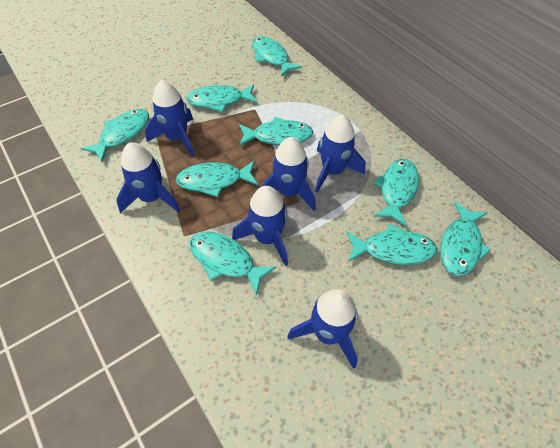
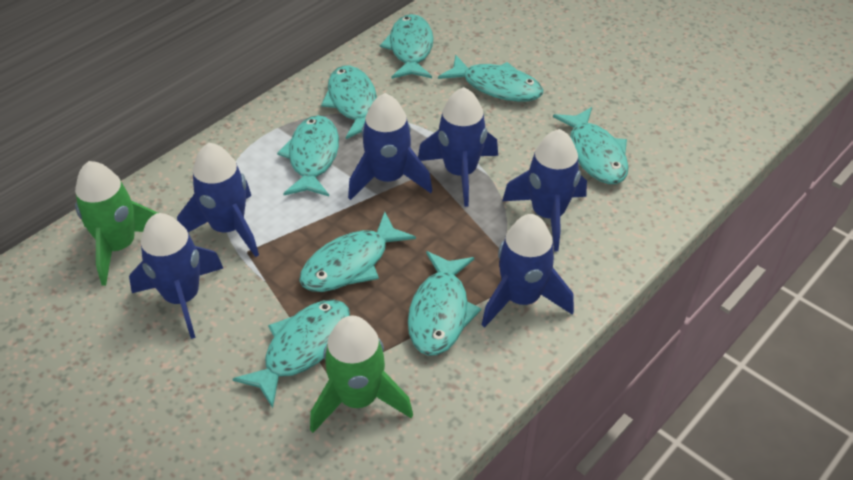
green rocket: 0 -> 2
turquoise fish: 9 -> 8

